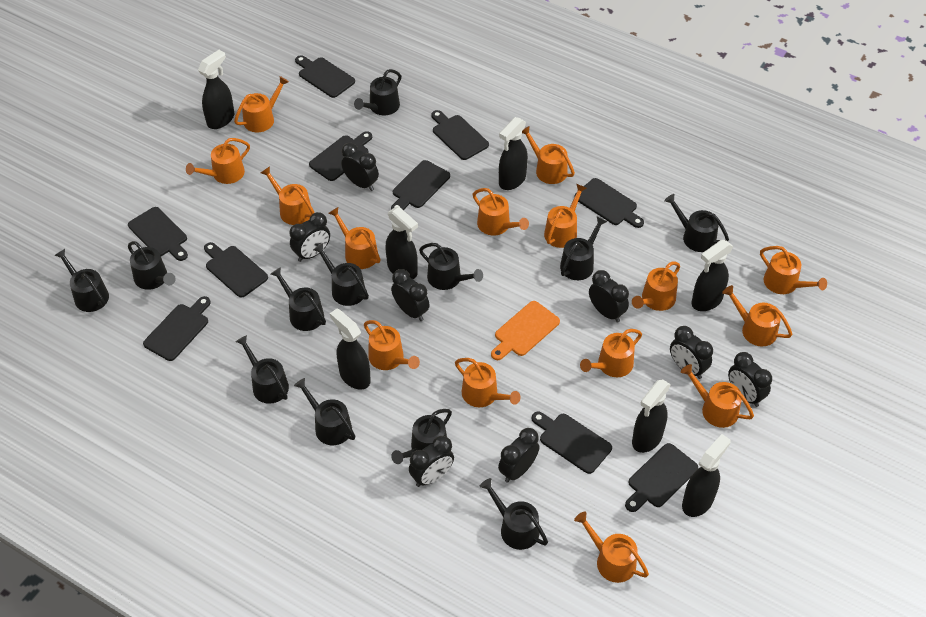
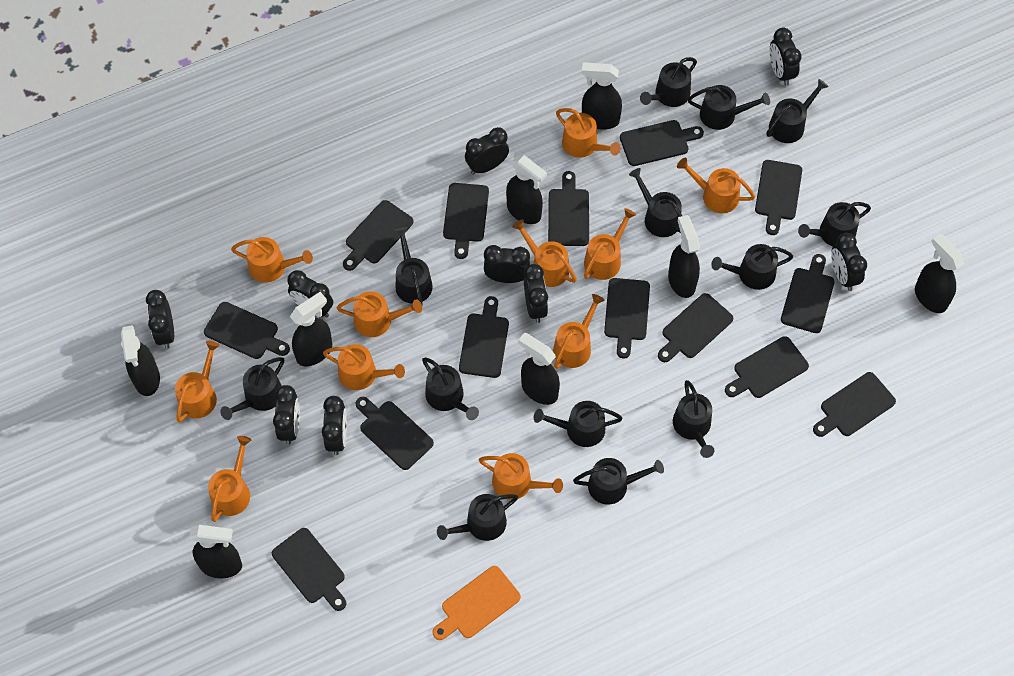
black clock: 8 -> 9
black cutting board: 10 -> 14
black spray bottle: 7 -> 8
black watering can: 12 -> 13
orange watering can: 15 -> 11

